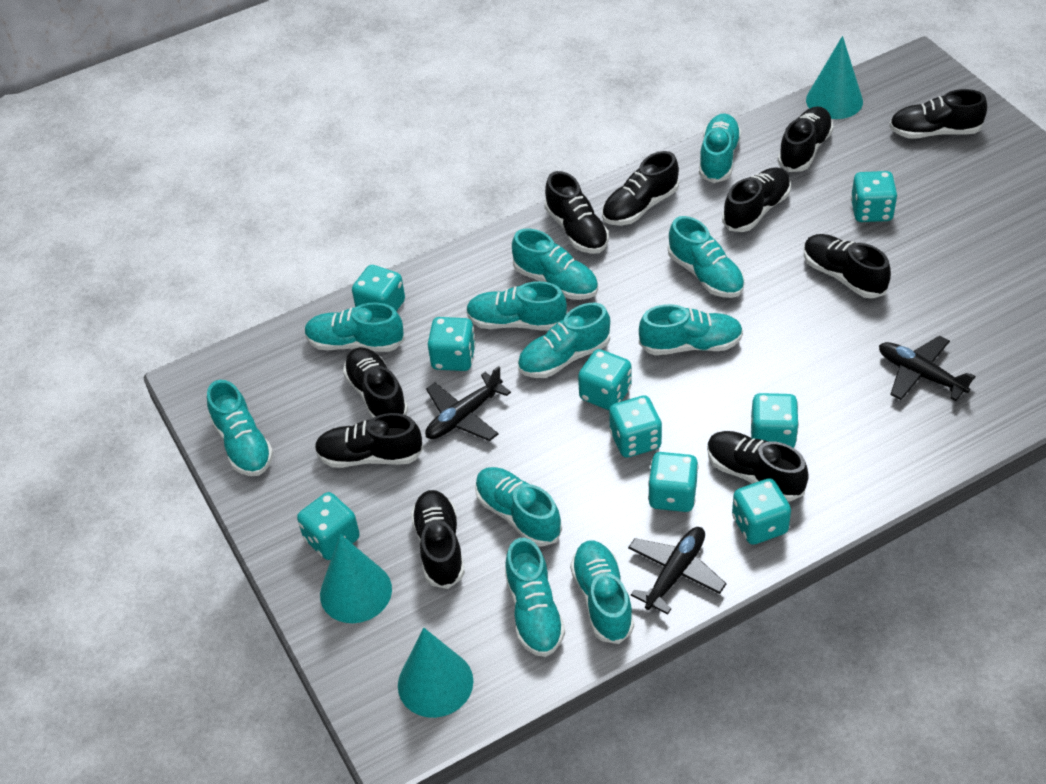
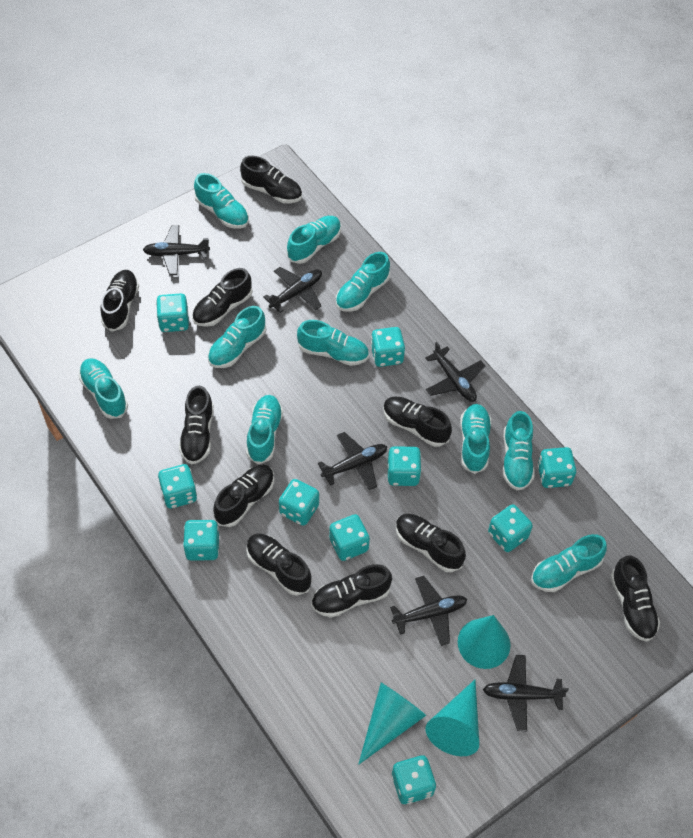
black plane: 3 -> 6
turquoise dice: 9 -> 10
turquoise shoe: 11 -> 10

